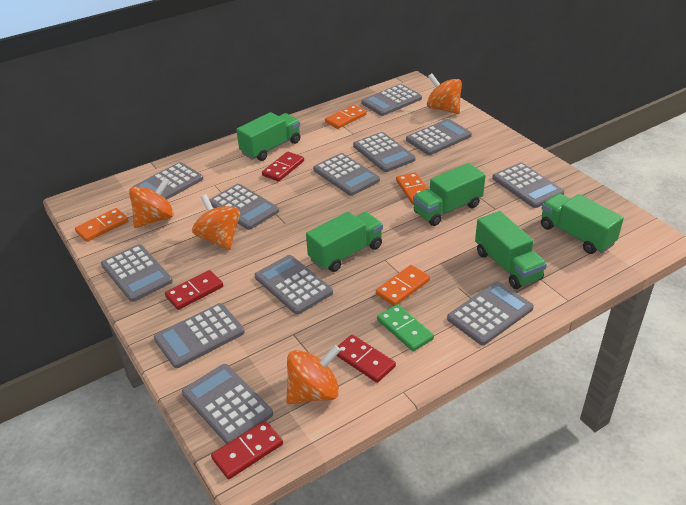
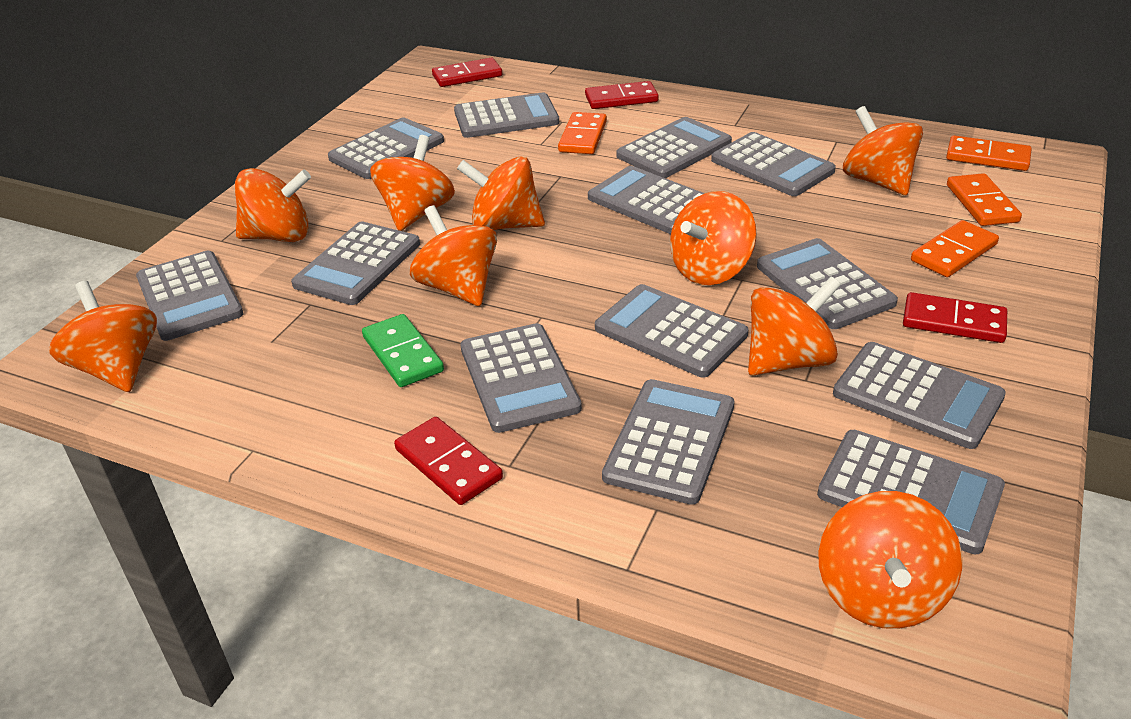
green truck: 5 -> 0
grey calculator: 12 -> 13
orange spinning top: 4 -> 9

